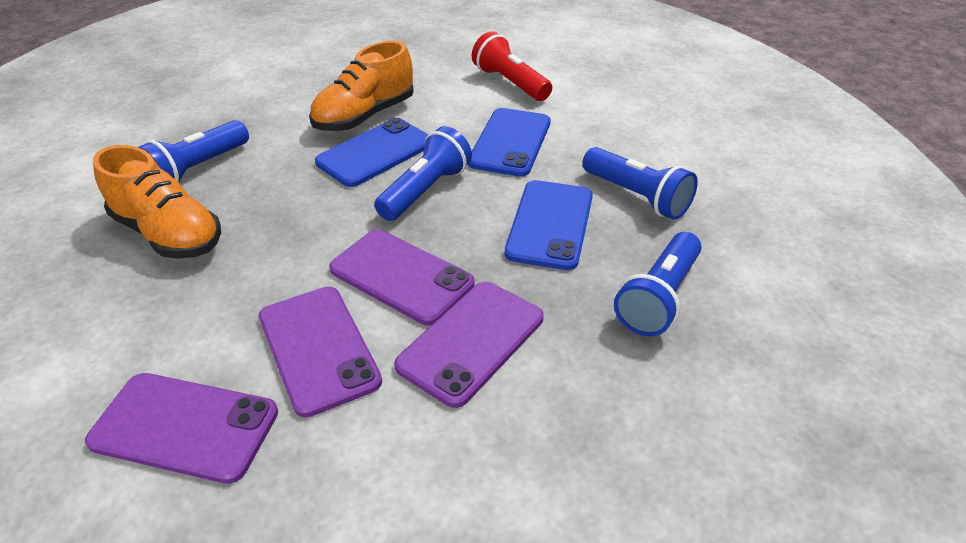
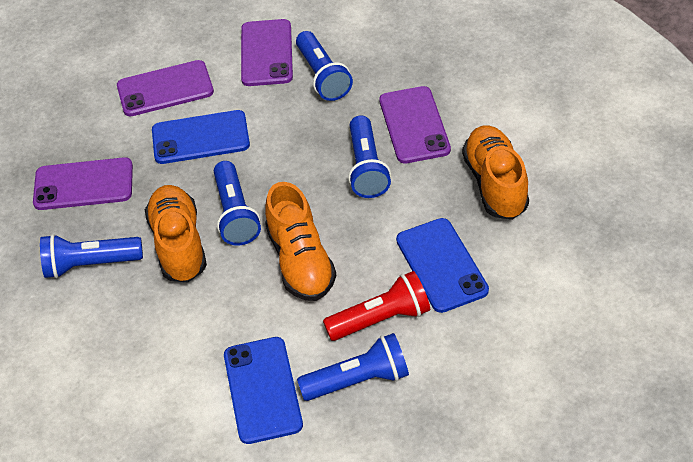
blue flashlight: 4 -> 5
orange shoe: 2 -> 3

